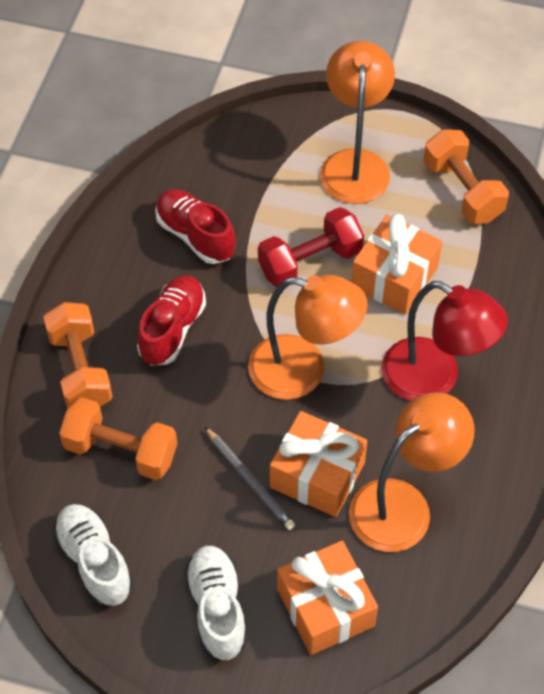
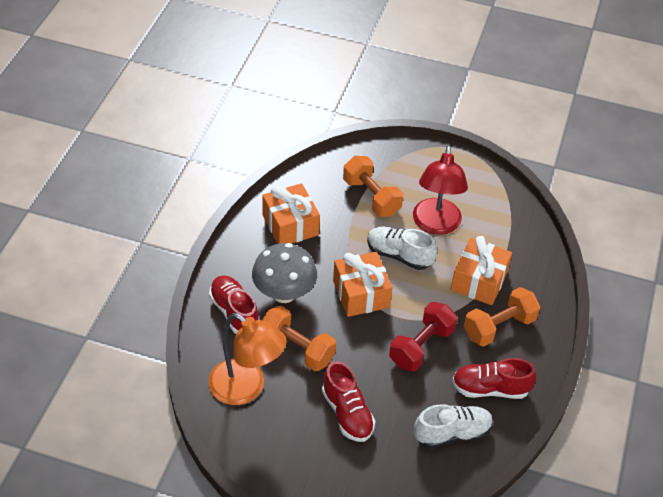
grey mushroom: 0 -> 1
grey pencil: 1 -> 0
orange lamp: 3 -> 1
red shoe: 2 -> 3

